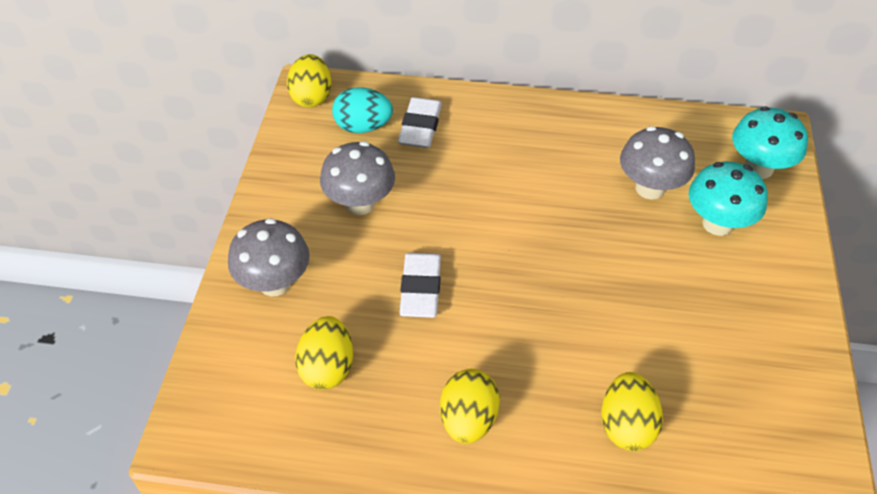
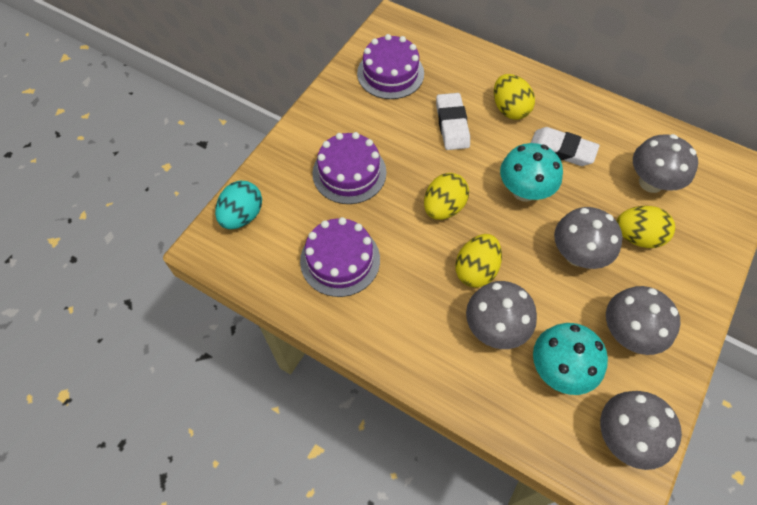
grey mushroom: 3 -> 5
purple cake: 0 -> 3

